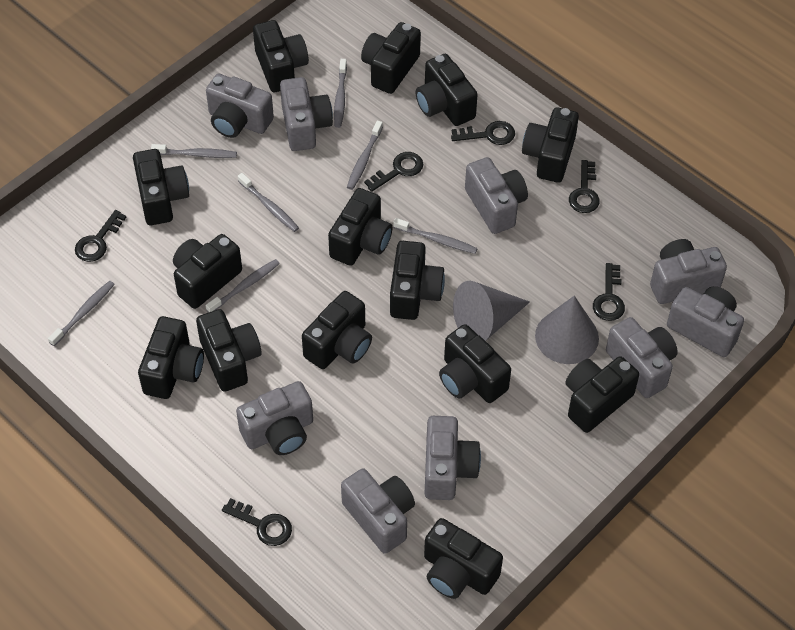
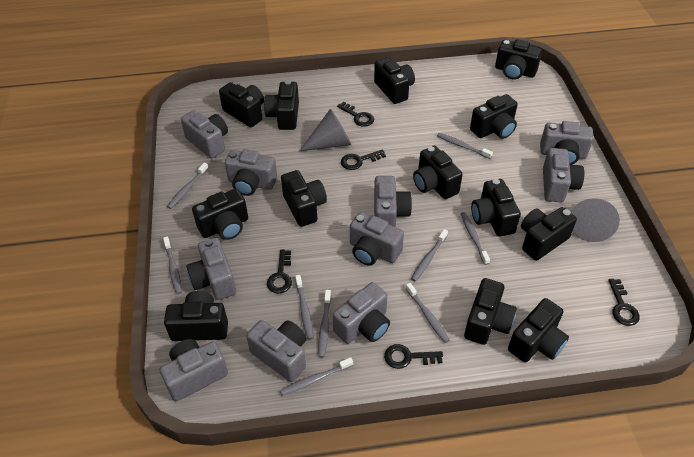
black camera: 14 -> 13
black key: 6 -> 5
grey camera: 9 -> 10
grey toothbrush: 7 -> 9

